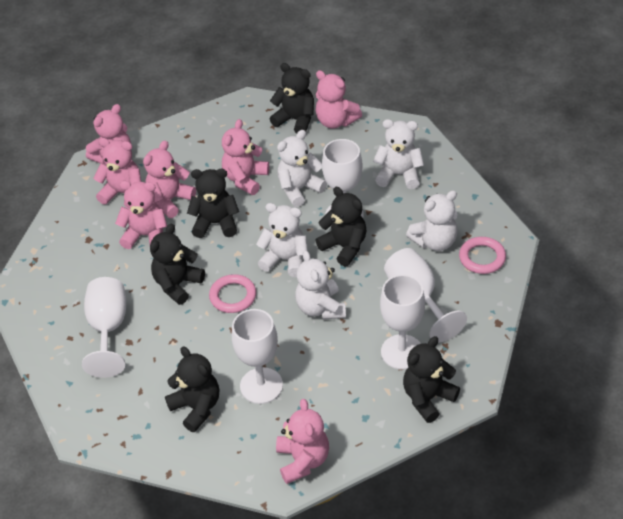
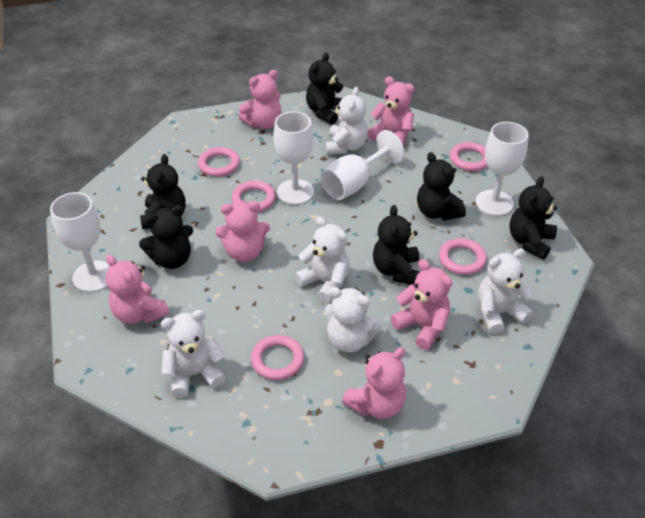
pink ring: 2 -> 5
pink teddy bear: 7 -> 6
white goblet: 5 -> 4

